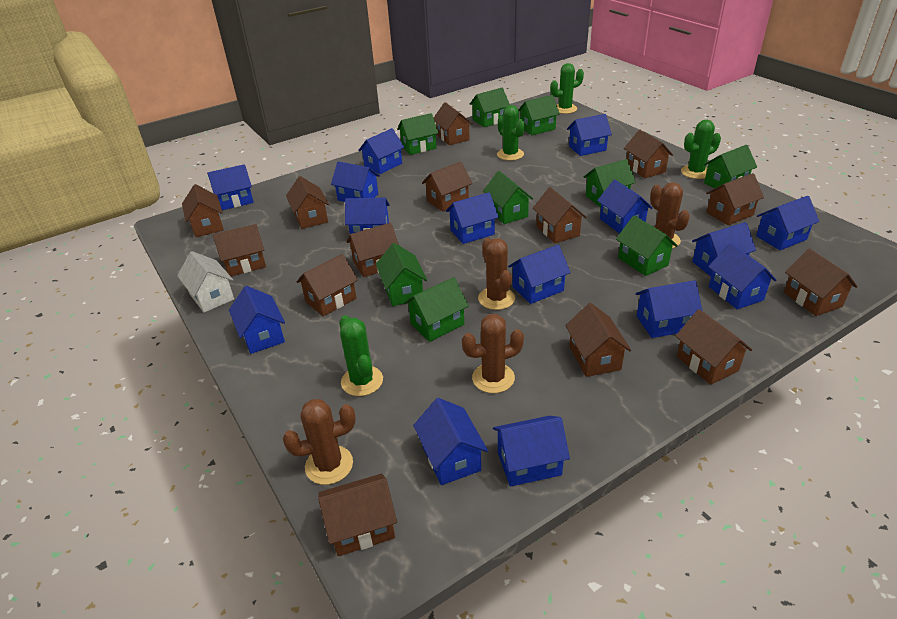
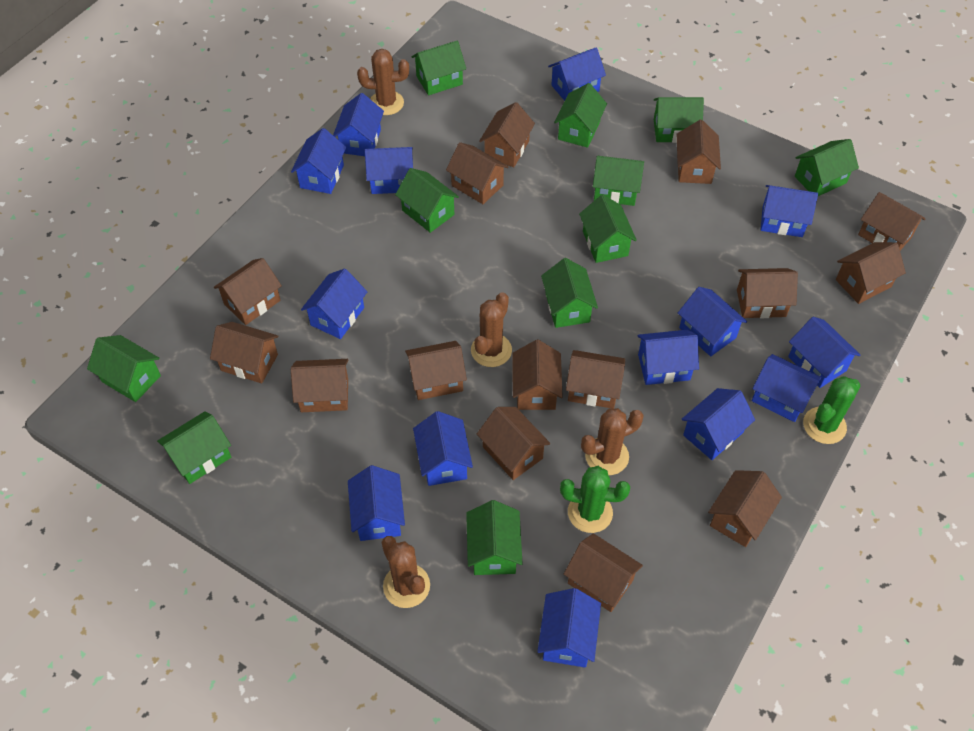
blue house: 15 -> 14
brown house: 14 -> 15
green cactus: 4 -> 2
green house: 9 -> 11
white house: 1 -> 0

